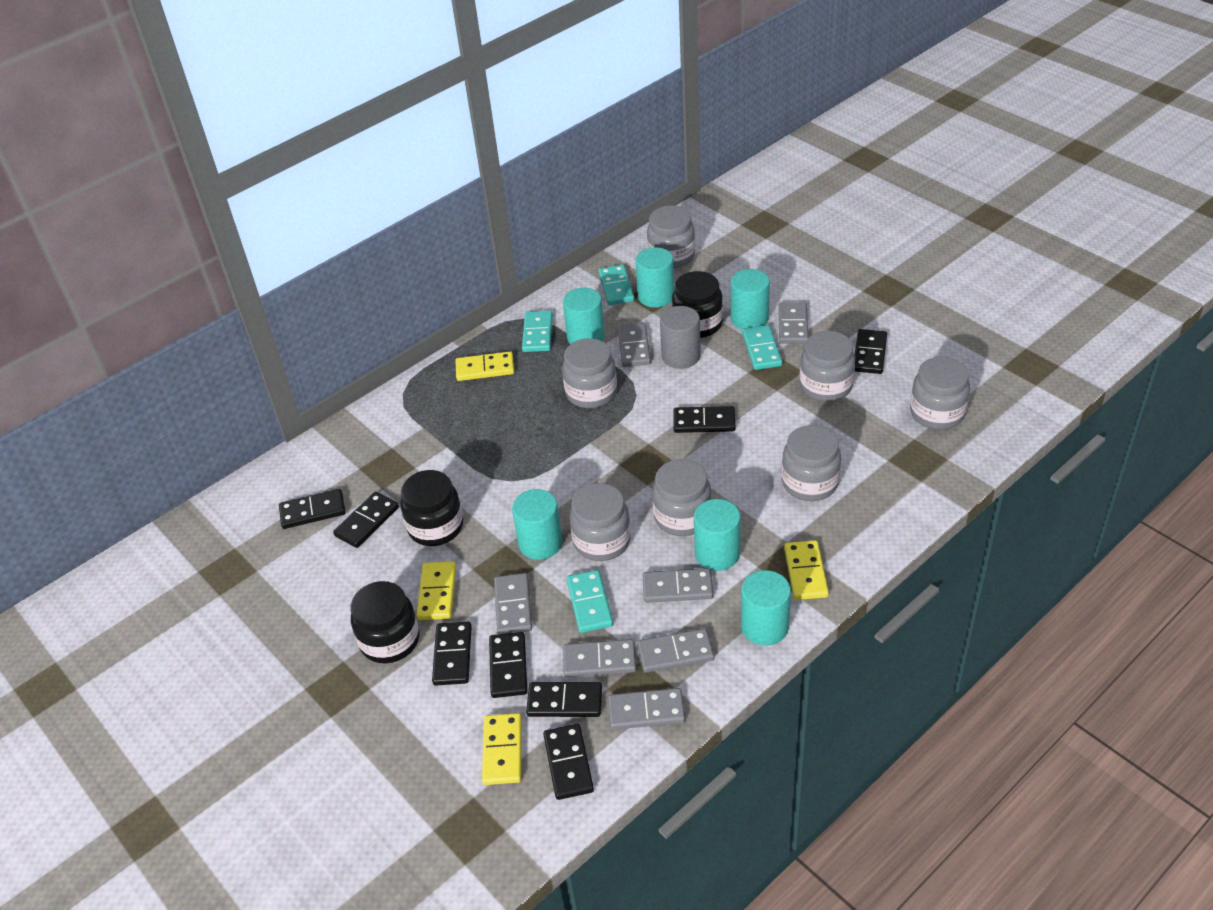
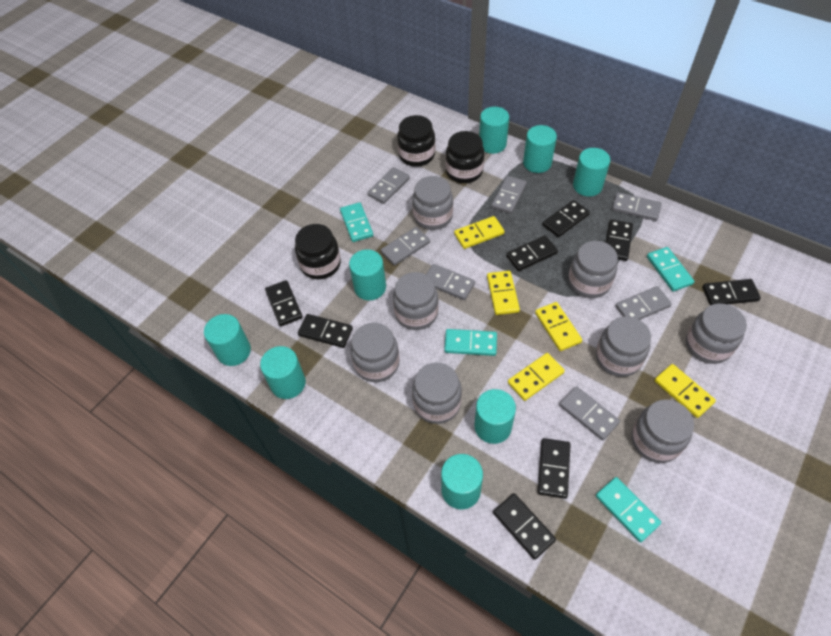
grey cylinder: 1 -> 0
grey jar: 7 -> 8
turquoise cylinder: 6 -> 8
yellow domino: 4 -> 5

